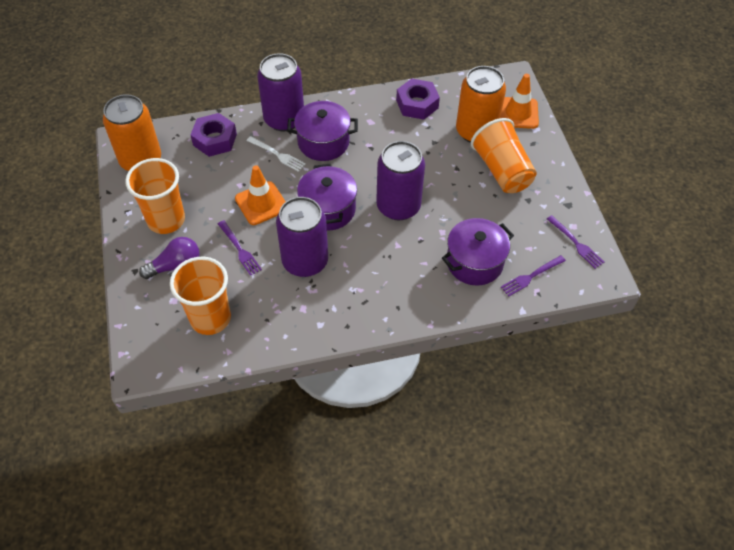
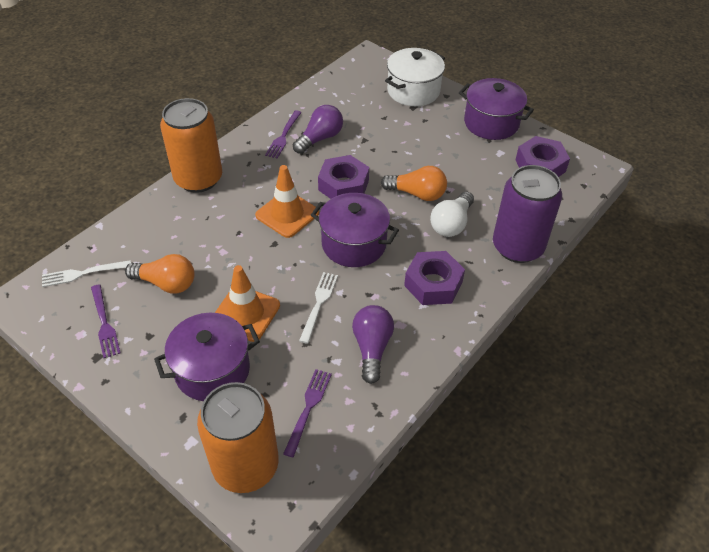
orange cup: 3 -> 0
orange light bulb: 0 -> 2
purple can: 3 -> 1
purple light bulb: 1 -> 2
purple nut: 2 -> 3
white fork: 1 -> 2
white light bulb: 0 -> 1
white pot: 0 -> 1

